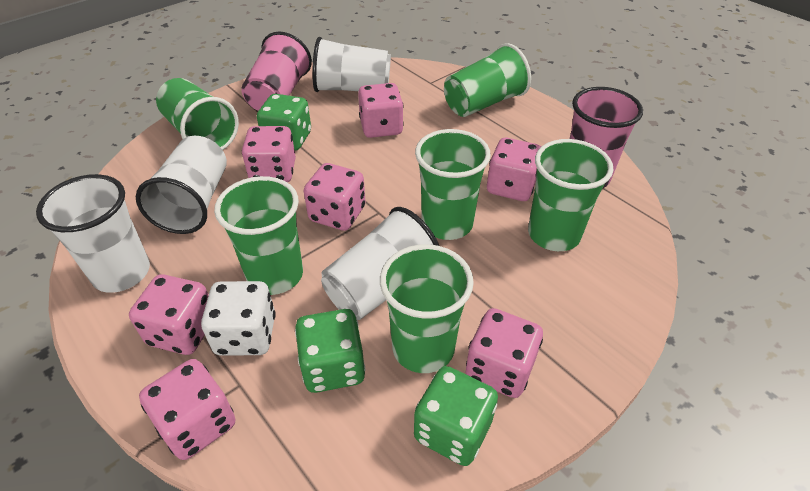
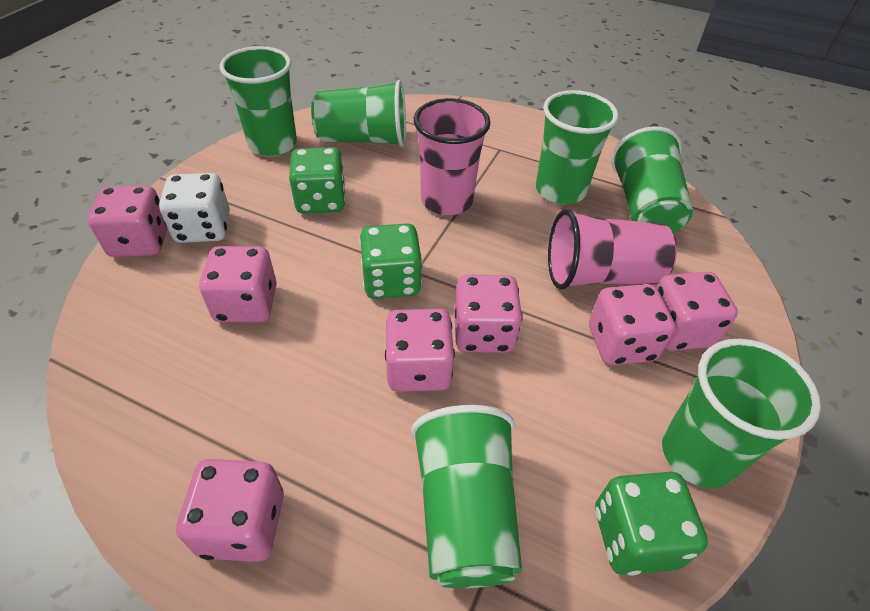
white cup: 4 -> 0

